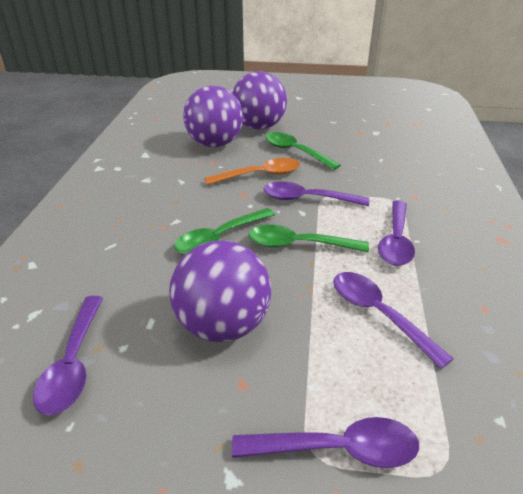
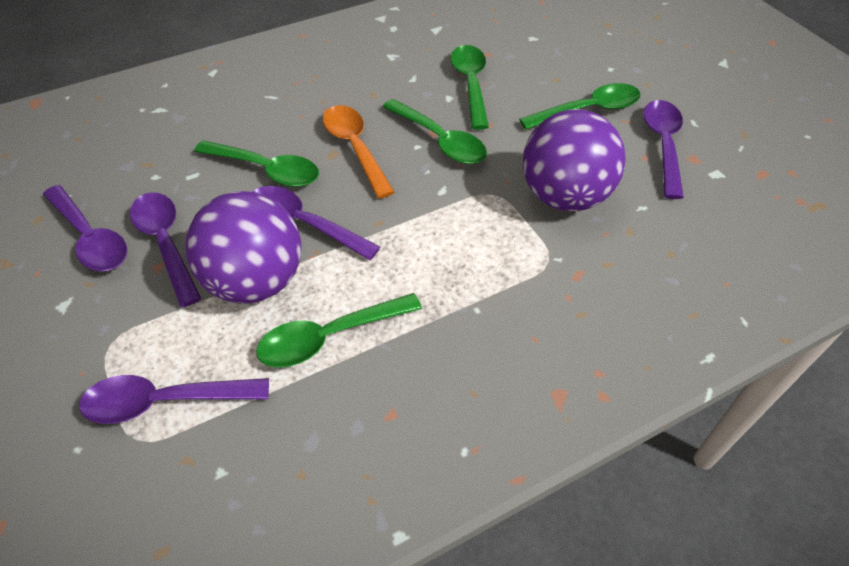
green spoon: 3 -> 5
purple ball: 3 -> 2

